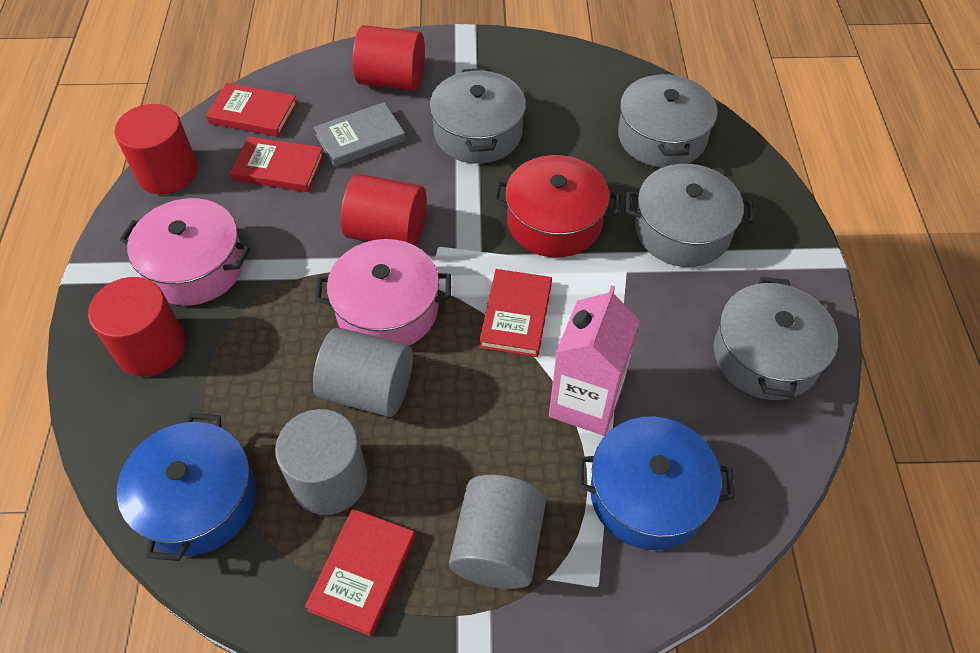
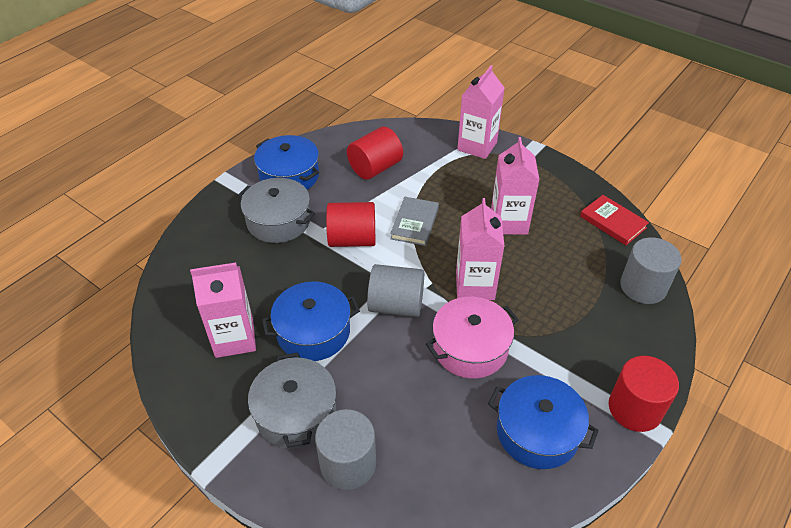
blue pot: 2 -> 3
grey pot: 4 -> 2
pink carton: 1 -> 4
pink pot: 2 -> 1
red book: 4 -> 1
red cylinder: 4 -> 3
red pot: 1 -> 0

